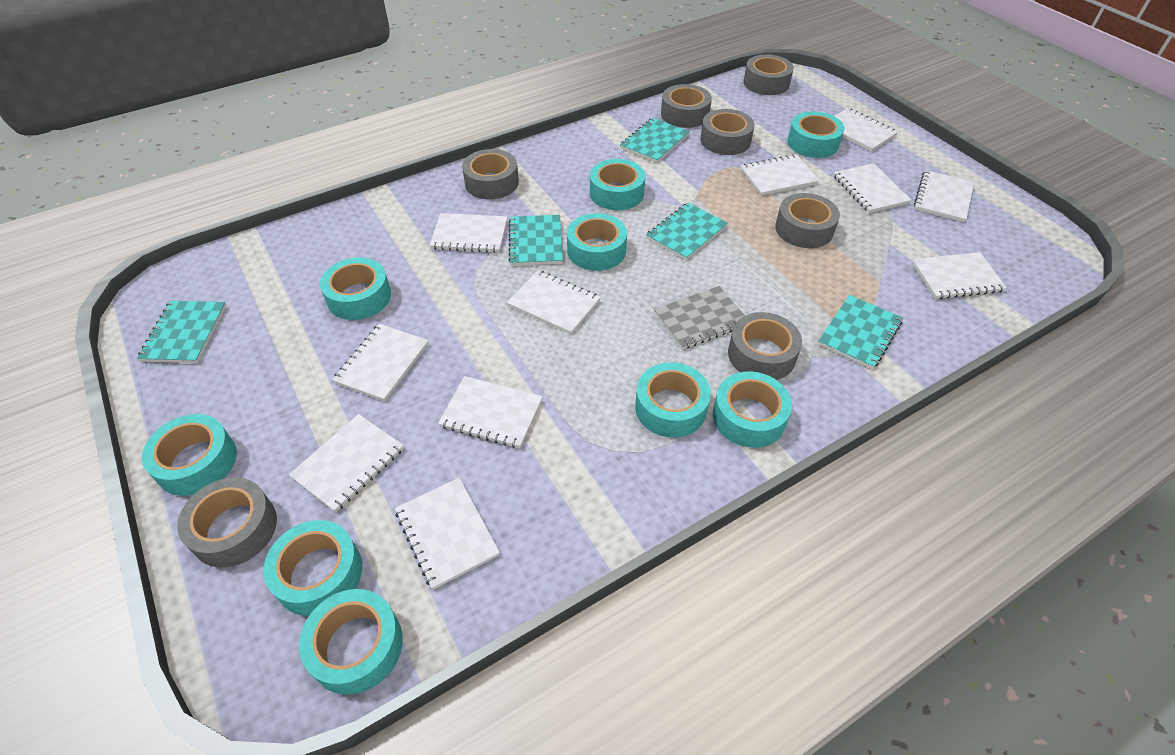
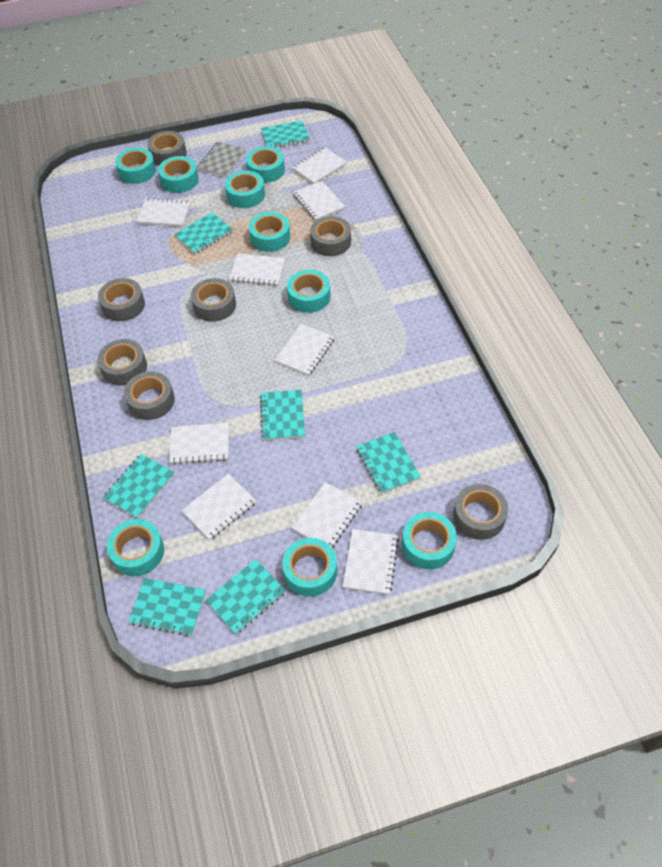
turquoise notebook: 5 -> 7
white notebook: 11 -> 9

